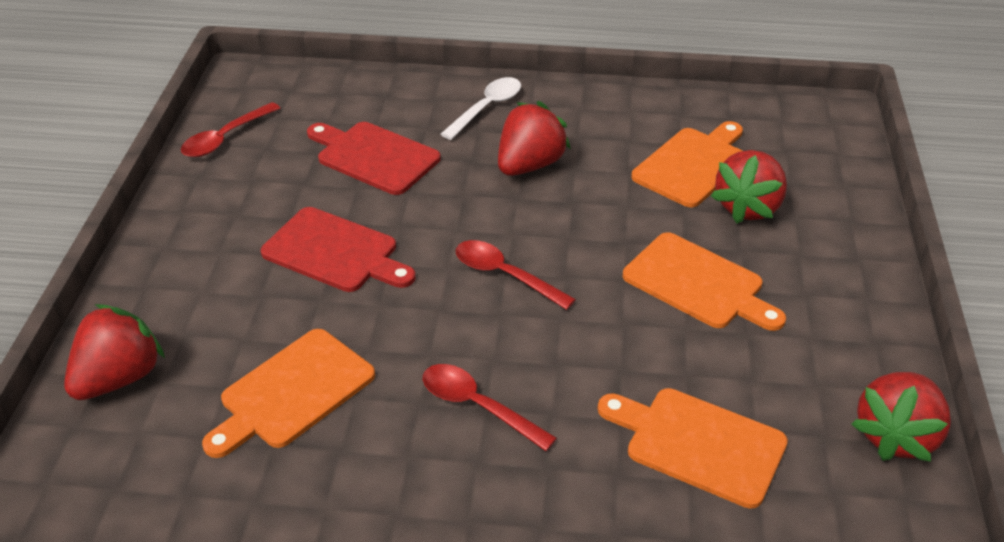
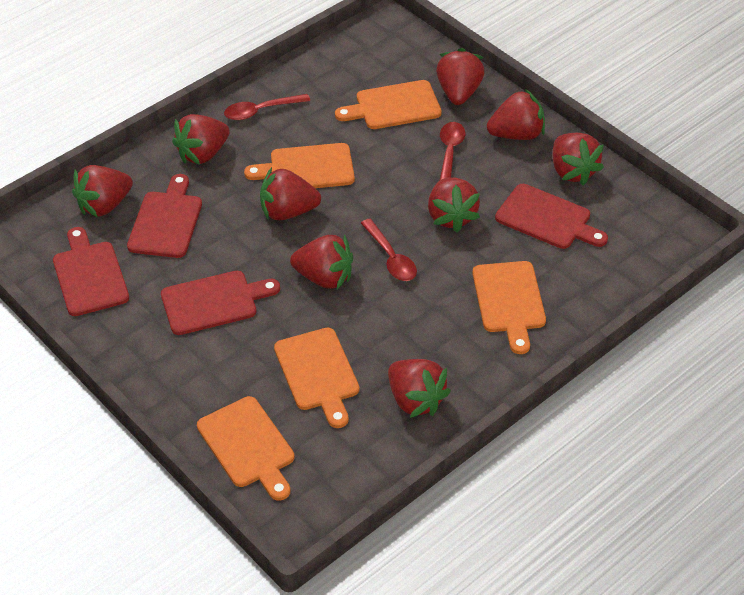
orange cutting board: 4 -> 5
red cutting board: 2 -> 4
red strawberry: 4 -> 9
white spoon: 1 -> 0

